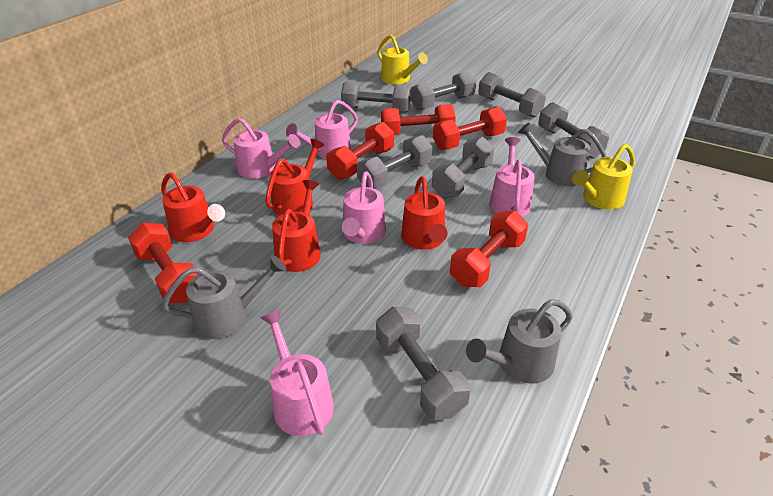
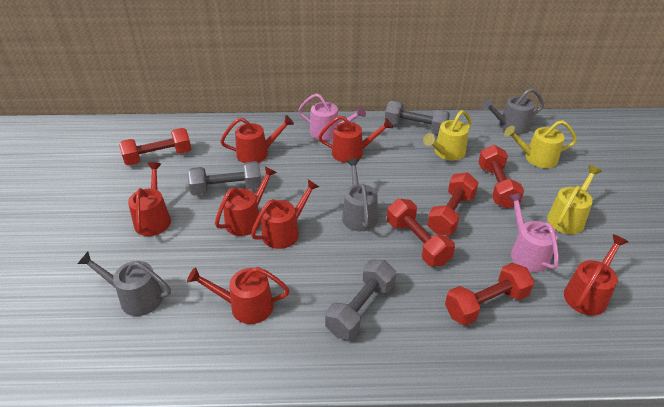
grey dumbbell: 7 -> 3
pink watering can: 5 -> 2
red watering can: 4 -> 7
yellow watering can: 2 -> 3

